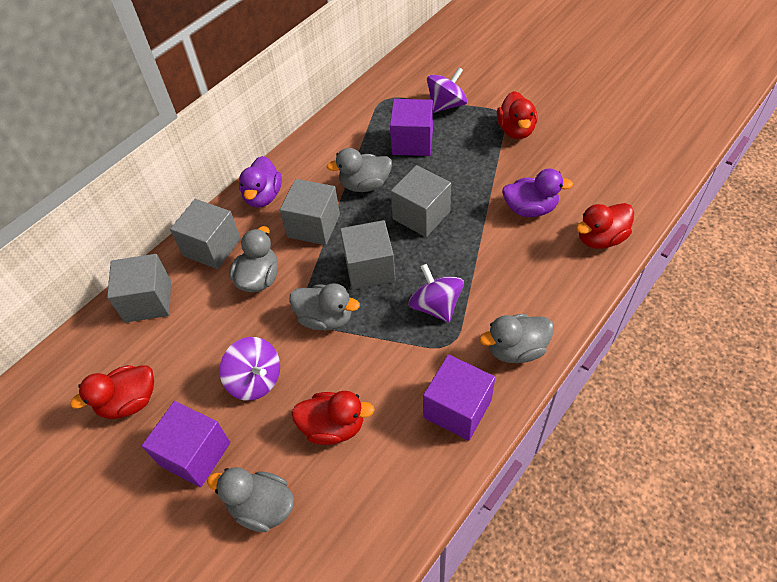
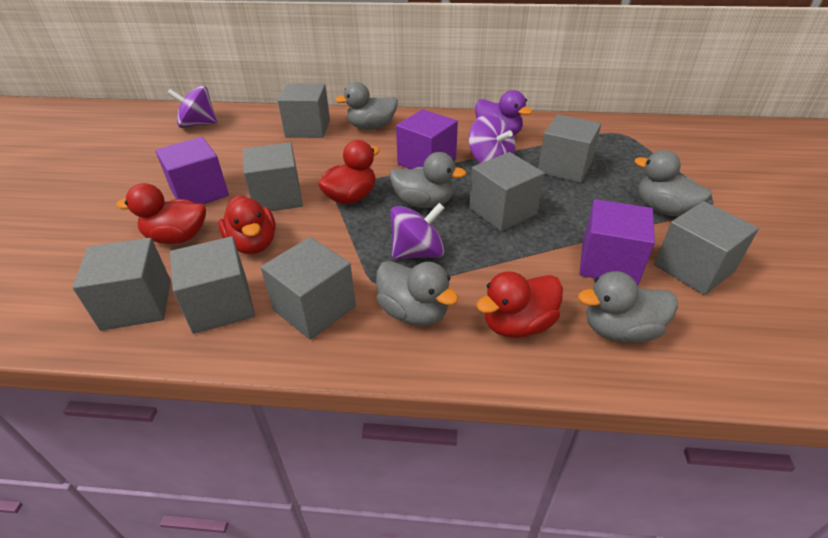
grey cube: 5 -> 8
purple duck: 2 -> 1

